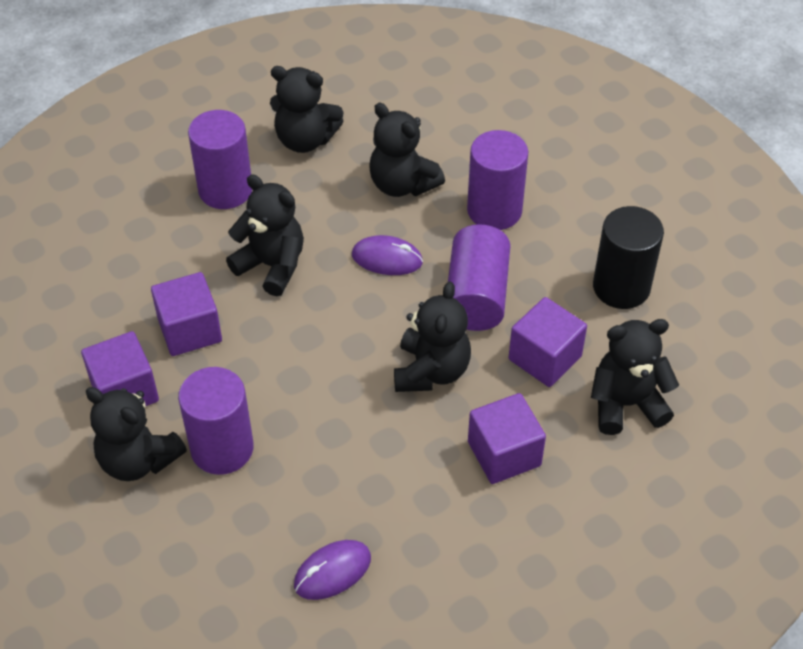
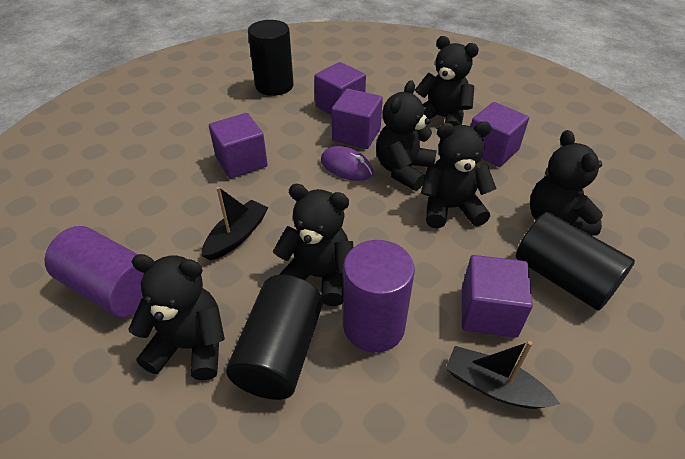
black boat: 0 -> 2
black cylinder: 1 -> 3
purple cube: 4 -> 5
purple cylinder: 4 -> 2
purple mouse: 2 -> 1

